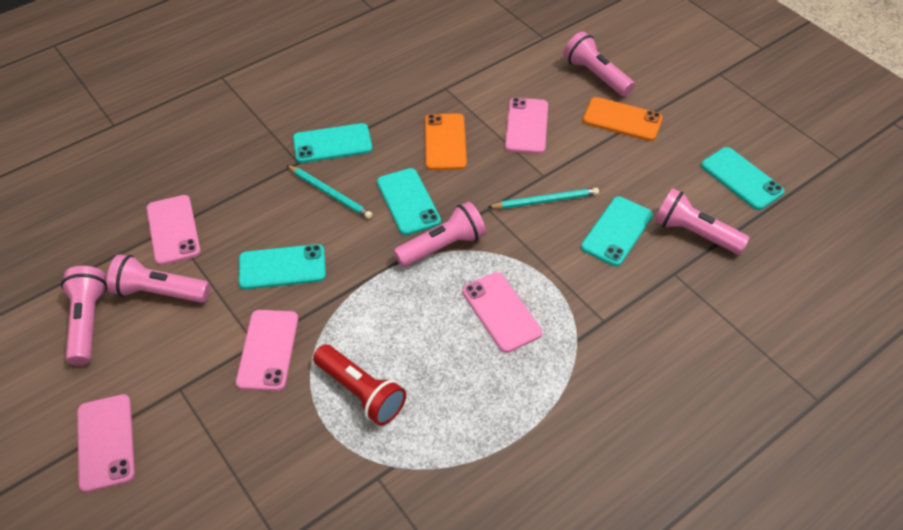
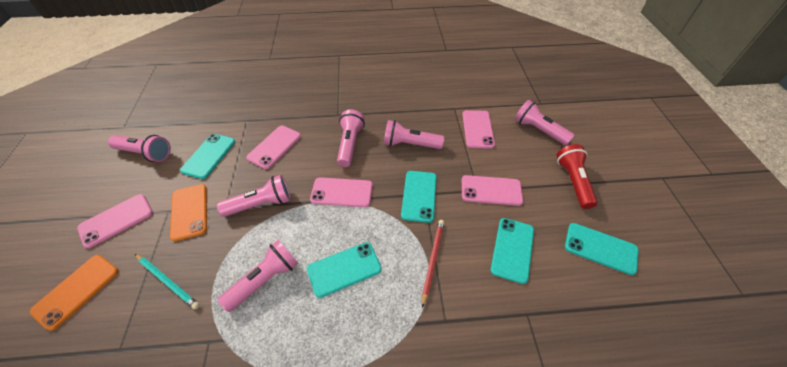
pink flashlight: 5 -> 6
red pencil: 0 -> 1
turquoise pencil: 2 -> 1

